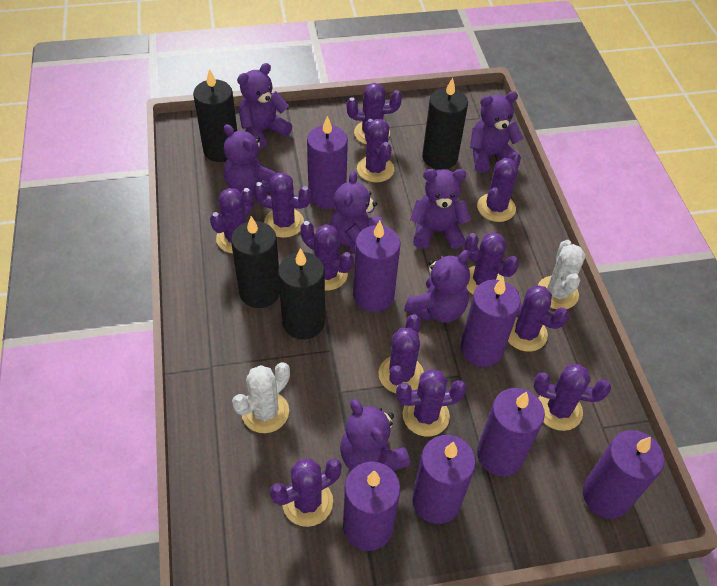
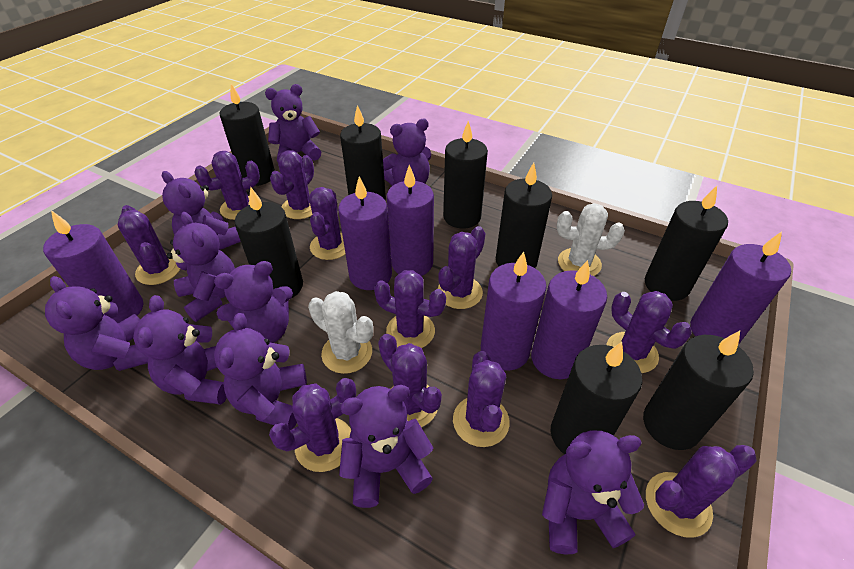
black candle: 4 -> 8
purple cactus: 12 -> 11
purple candle: 7 -> 6
purple teddy bear: 7 -> 10

